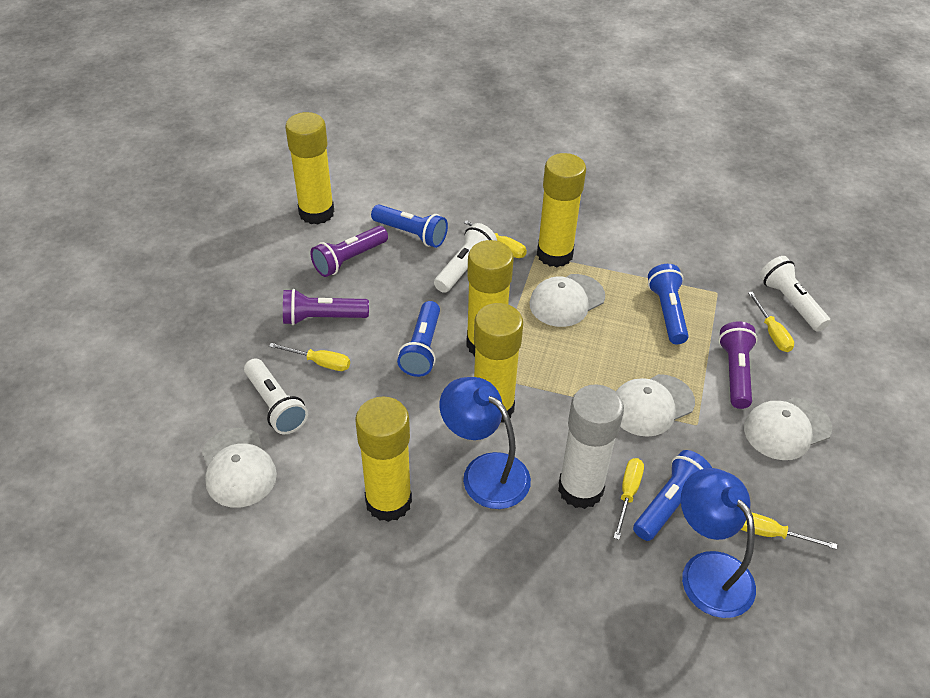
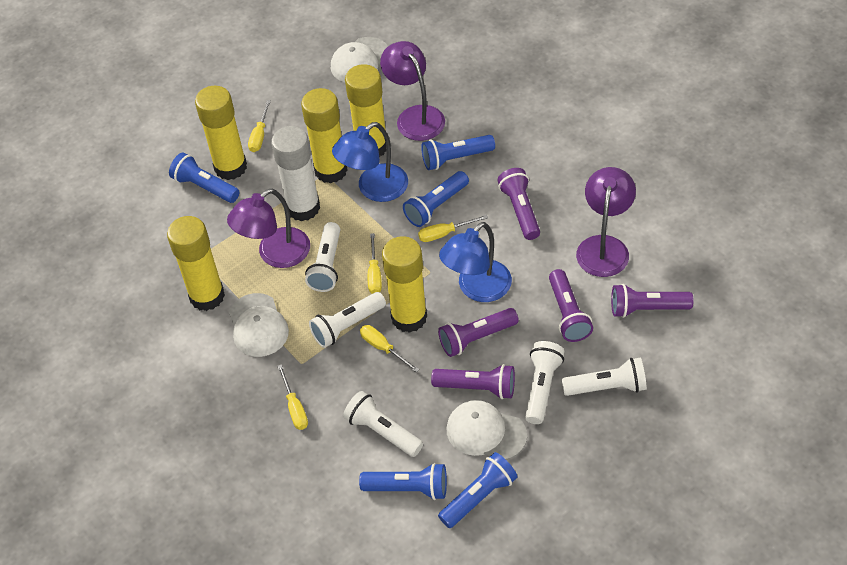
blue flashlight: 4 -> 5
purple flashlight: 3 -> 5
purple lamp: 0 -> 3
white cap: 4 -> 3
white flashlight: 3 -> 5

